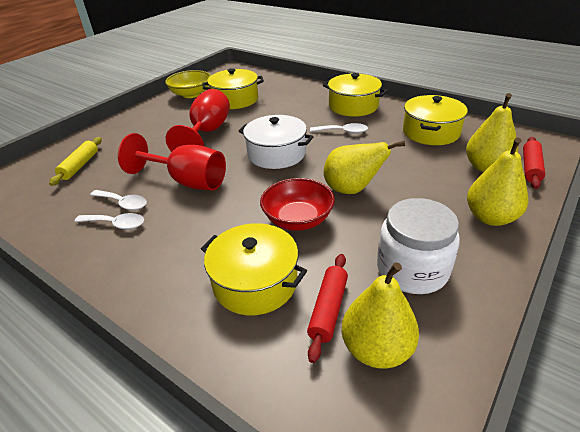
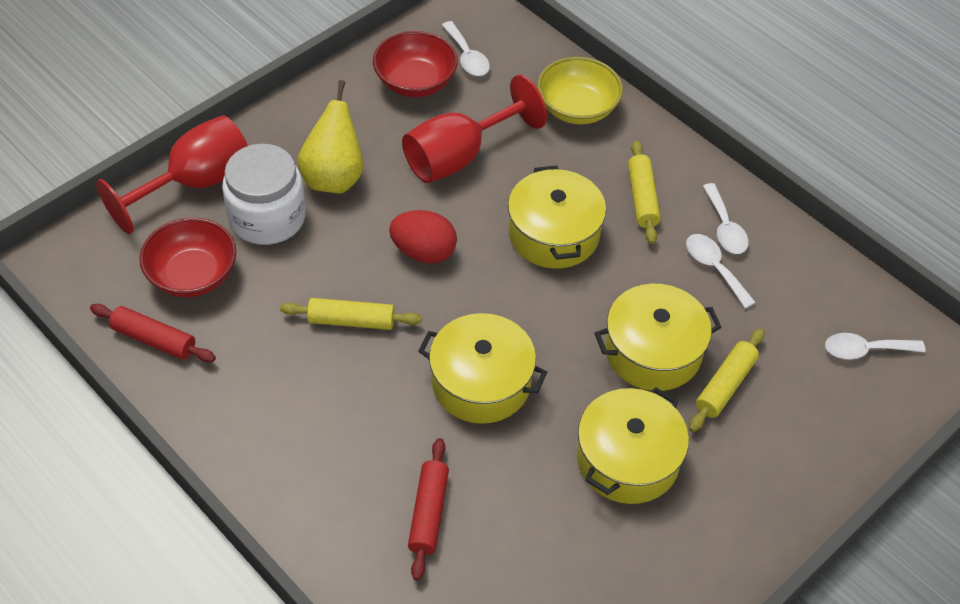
red bowl: 1 -> 2
red egg: 0 -> 1
white pot: 1 -> 0
white spoon: 3 -> 4
yellow pear: 4 -> 1
yellow rolling pin: 1 -> 3

